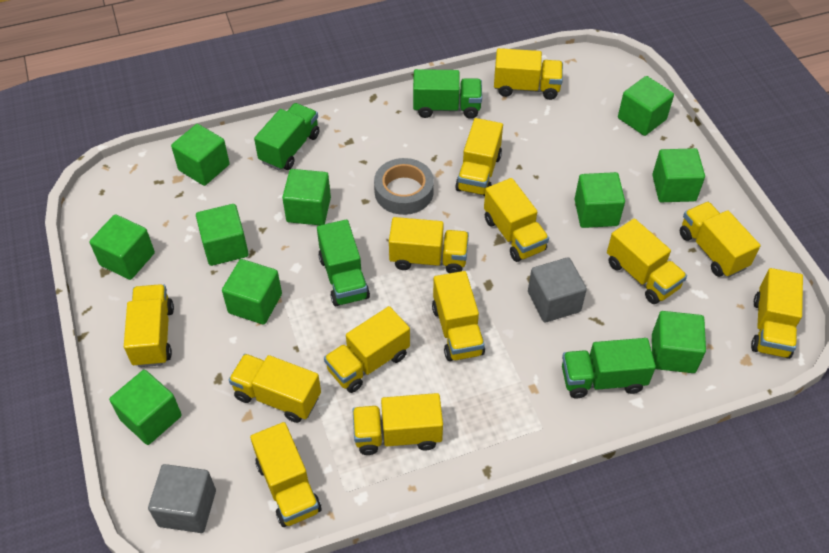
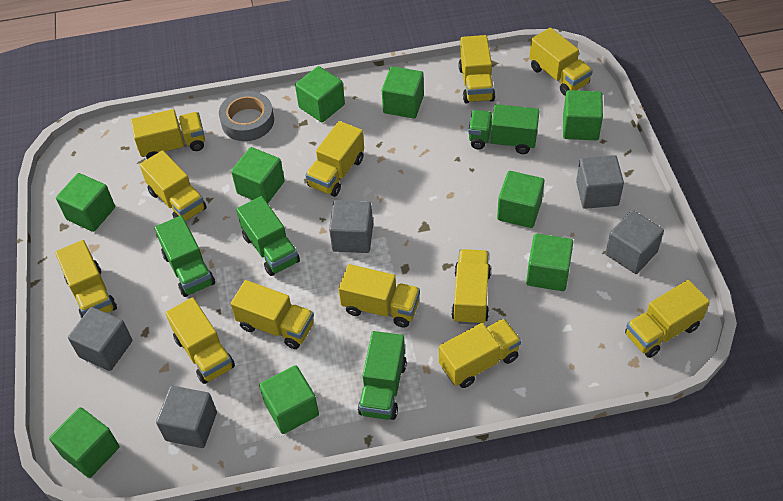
green cube: 10 -> 9
grey cube: 2 -> 5
yellow truck: 13 -> 12

